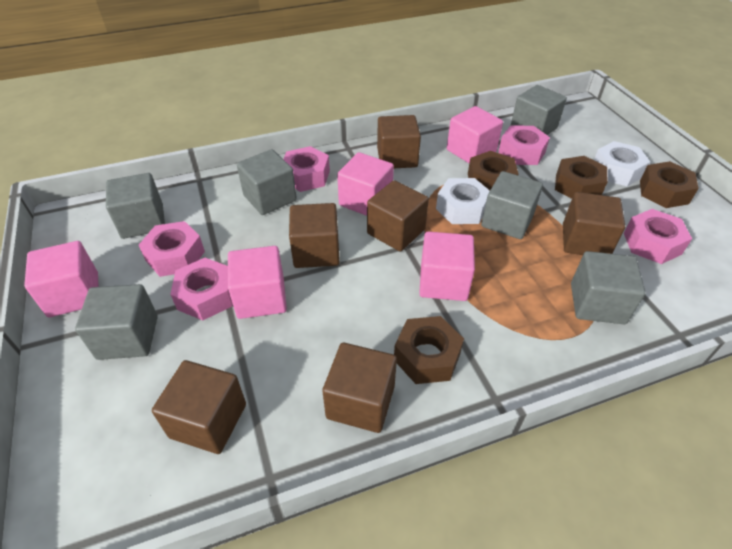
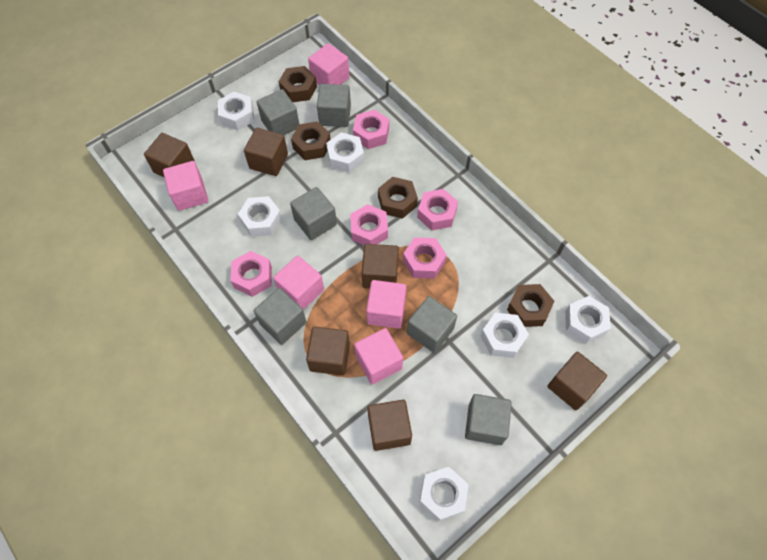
white nut: 2 -> 6

